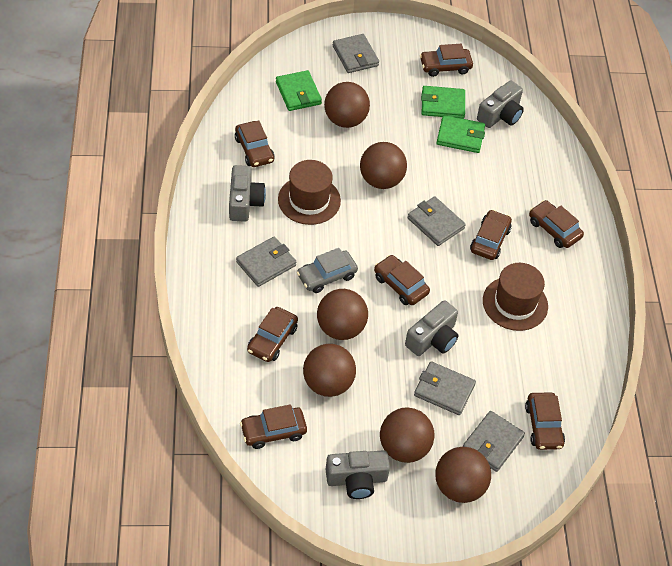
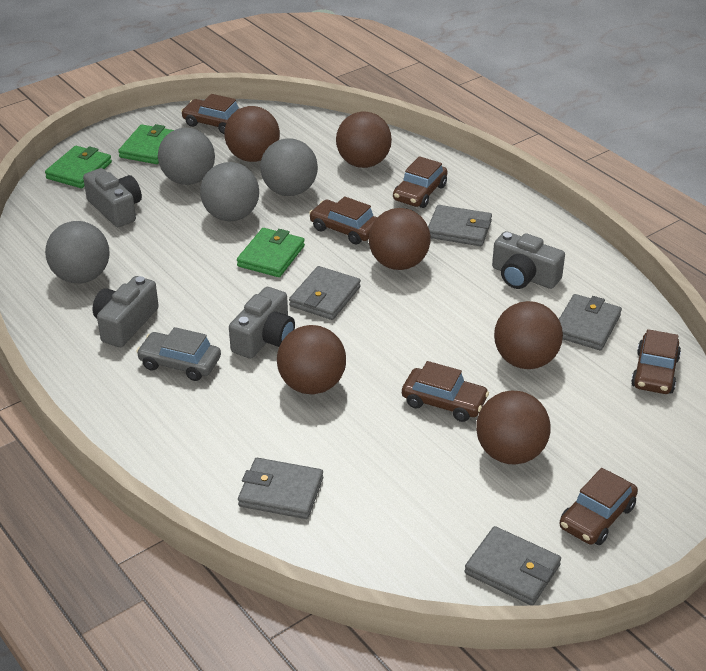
brown car: 8 -> 6
brown hat: 2 -> 0
grey ball: 0 -> 4

